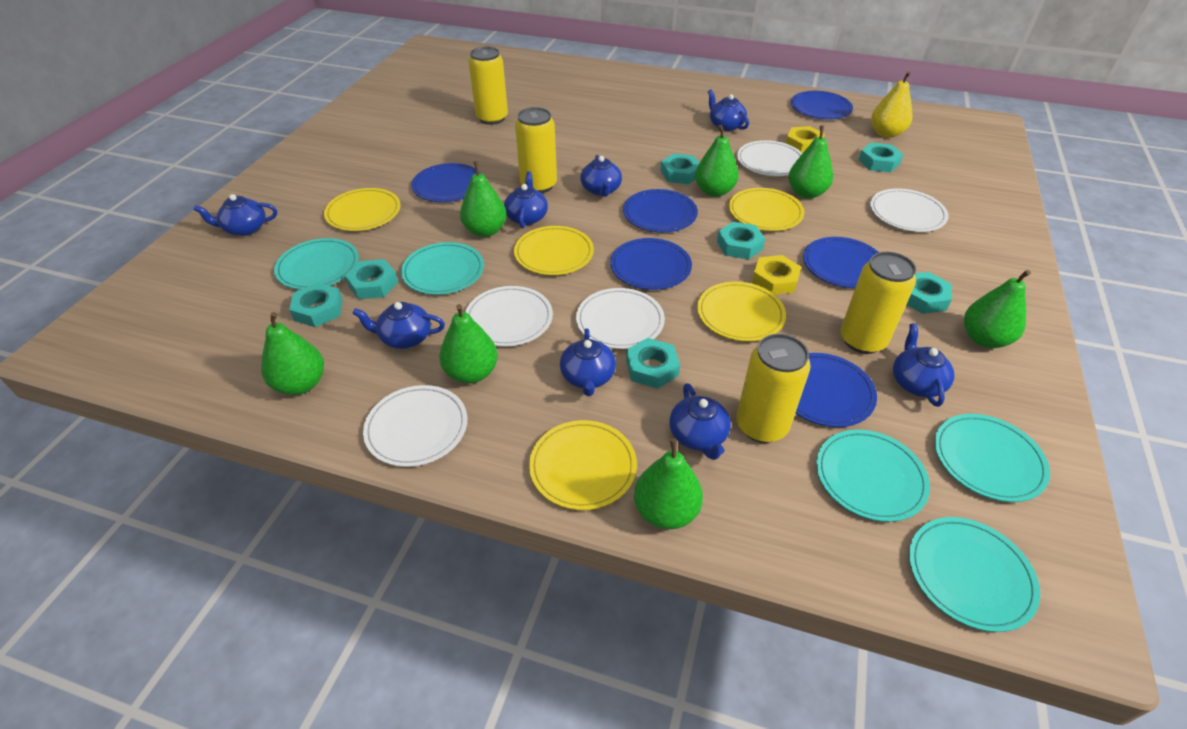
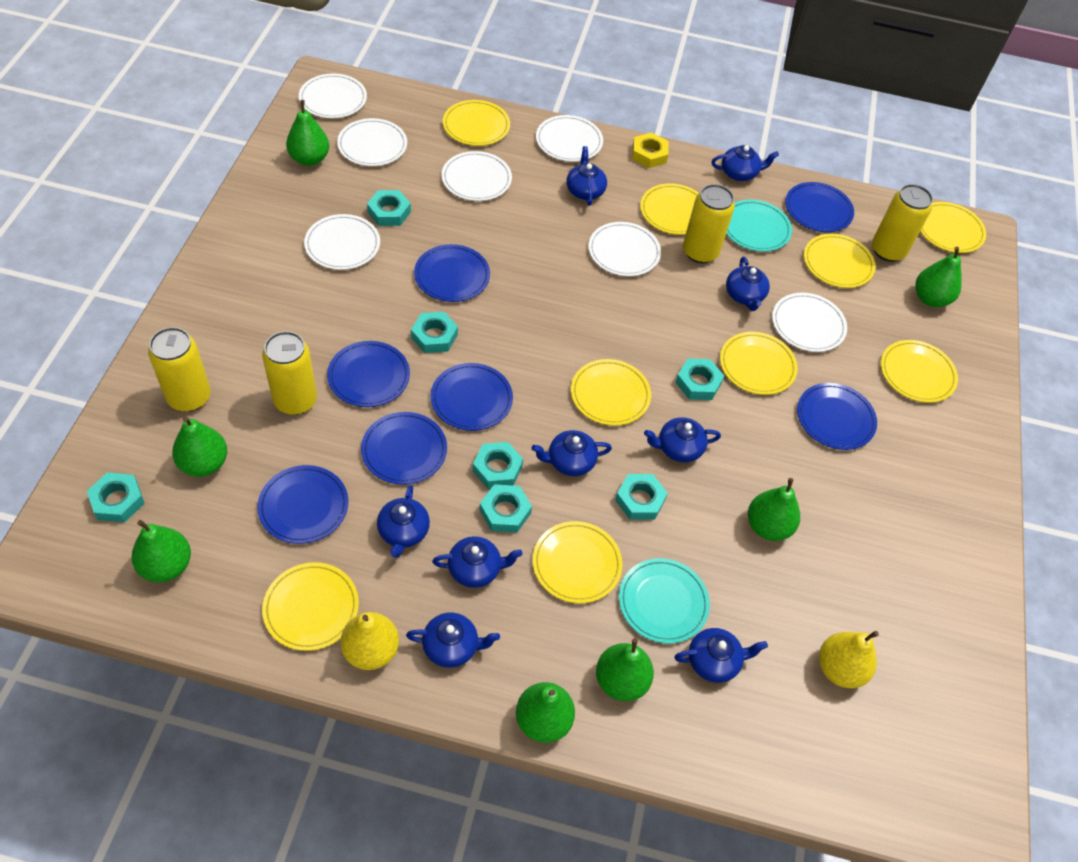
blue plate: 6 -> 7
blue teapot: 8 -> 9
turquoise plate: 5 -> 2
white plate: 5 -> 7
yellow nut: 2 -> 1
yellow pear: 1 -> 2
yellow plate: 5 -> 9

